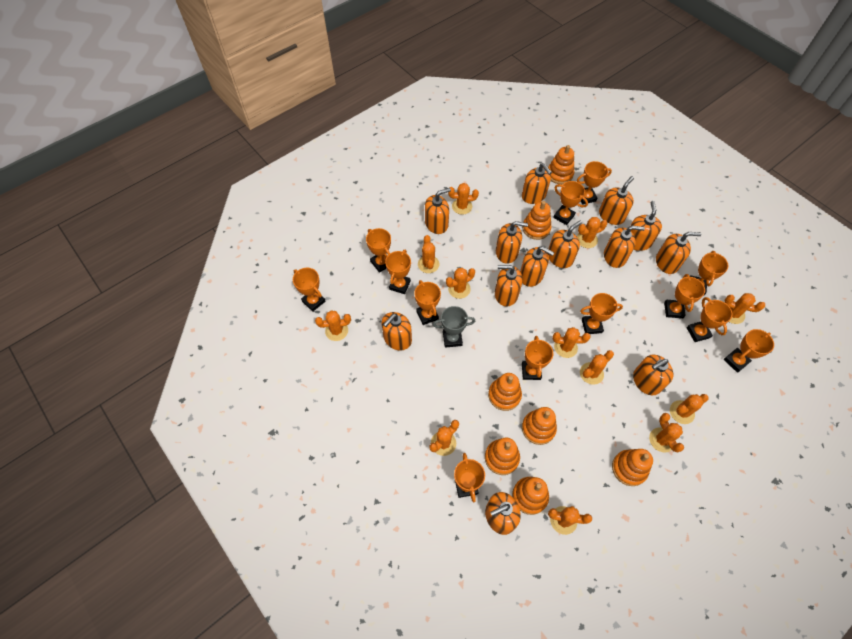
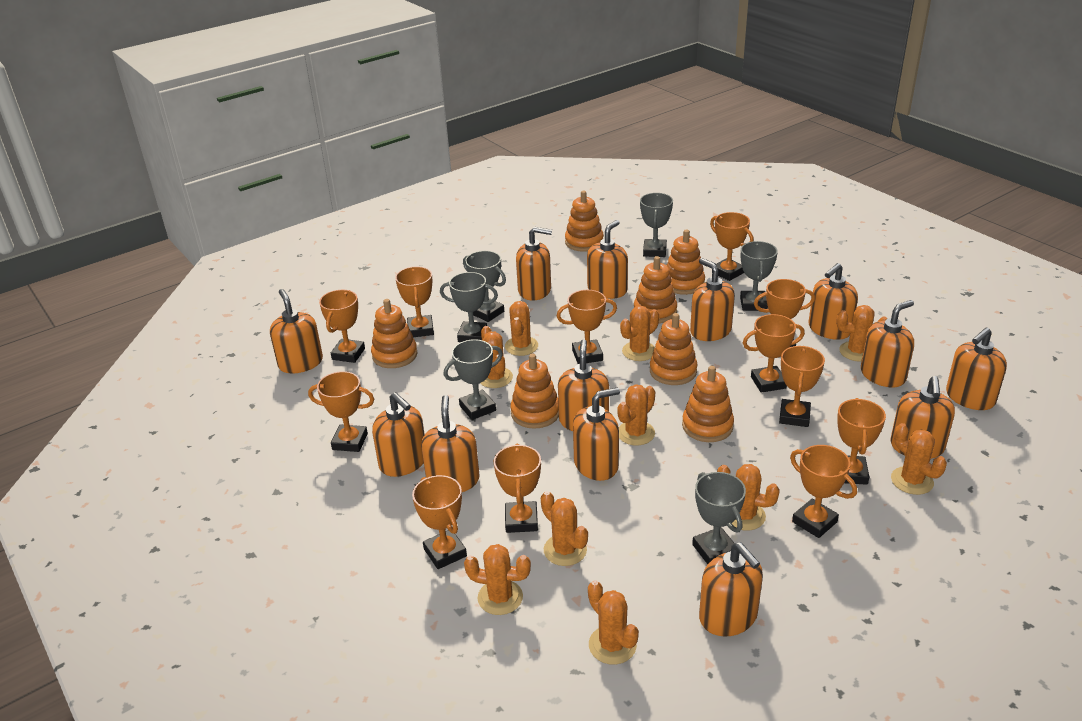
grey trophy: 1 -> 6
orange cactus: 12 -> 10
orange trophy: 13 -> 12

